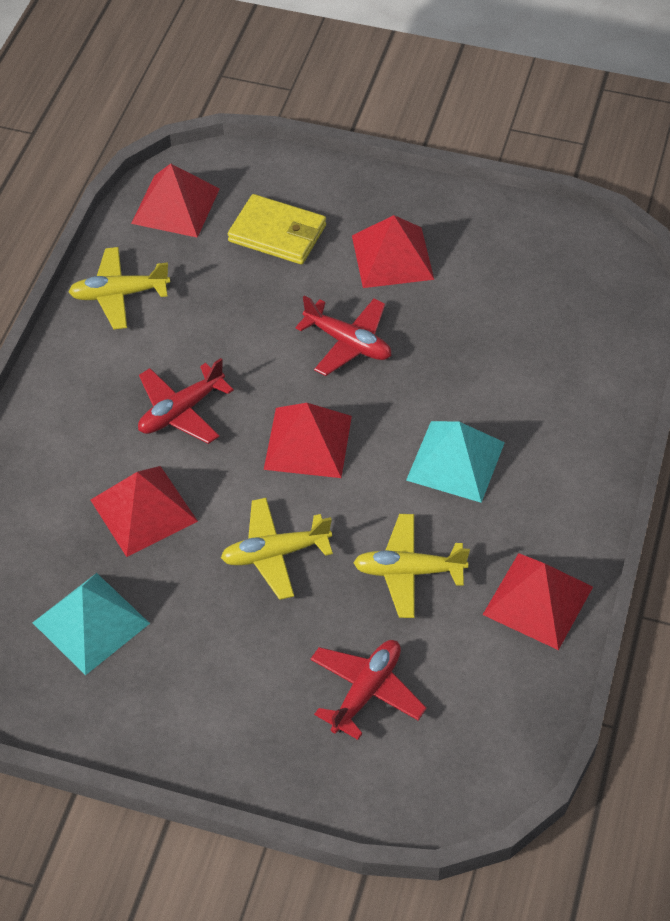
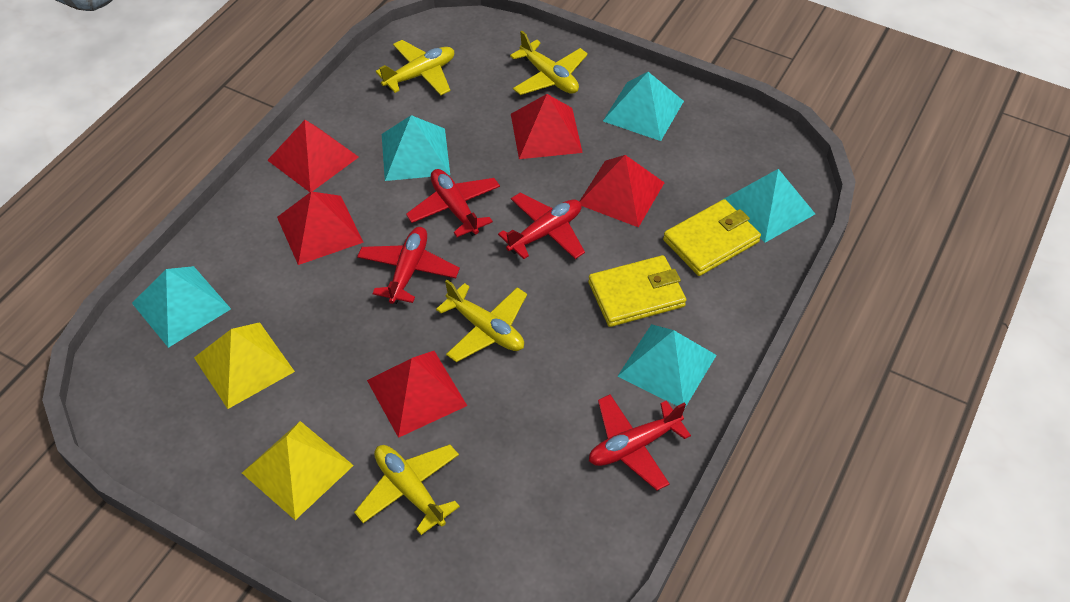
red plane: 3 -> 4
turquoise pyramid: 2 -> 5
yellow plane: 3 -> 4
yellow pyramid: 0 -> 2
yellow wallet: 1 -> 2

